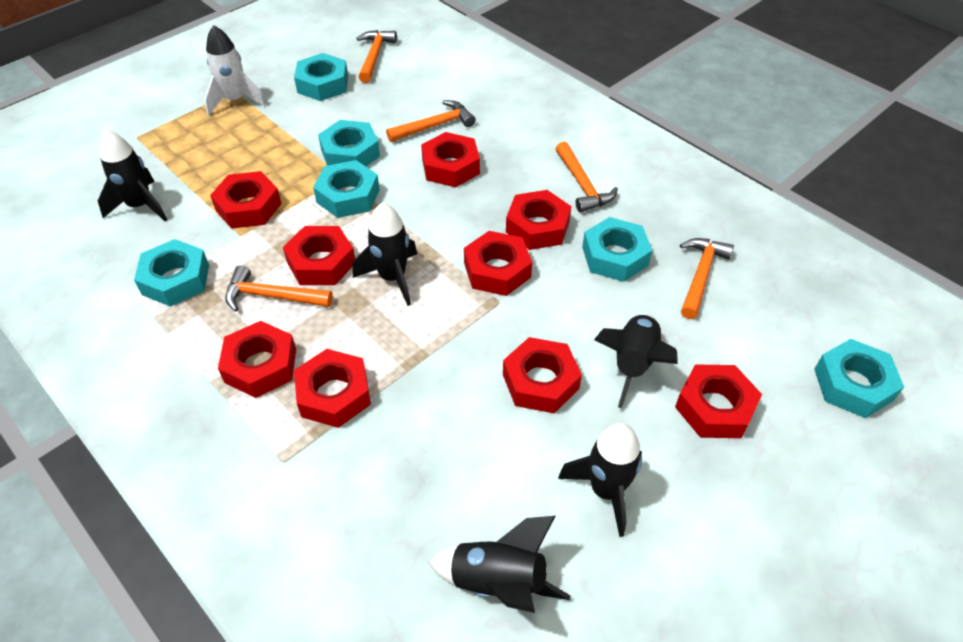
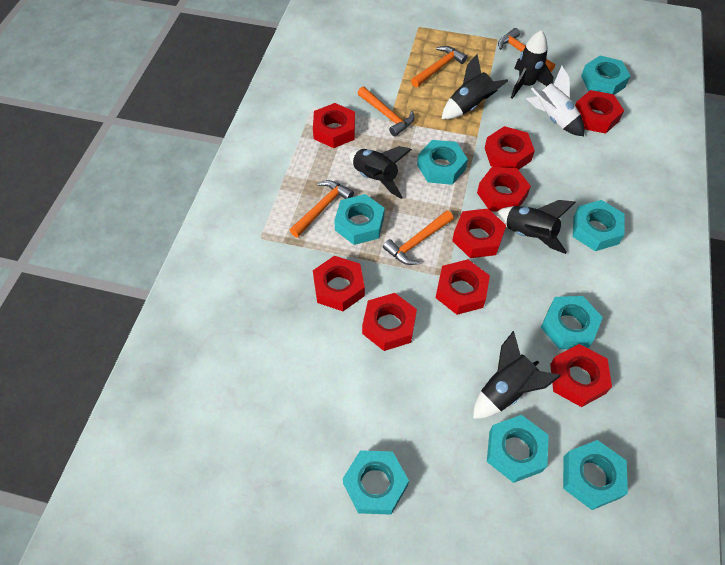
turquoise nut: 6 -> 8

